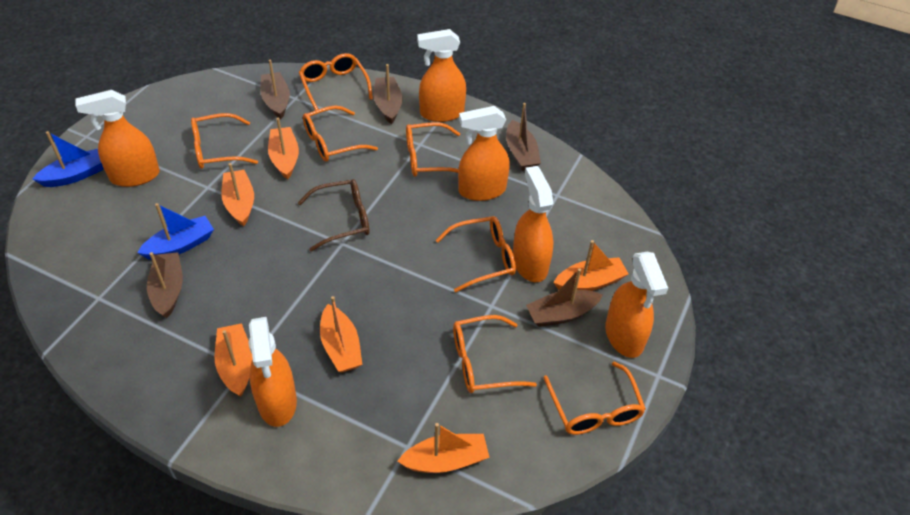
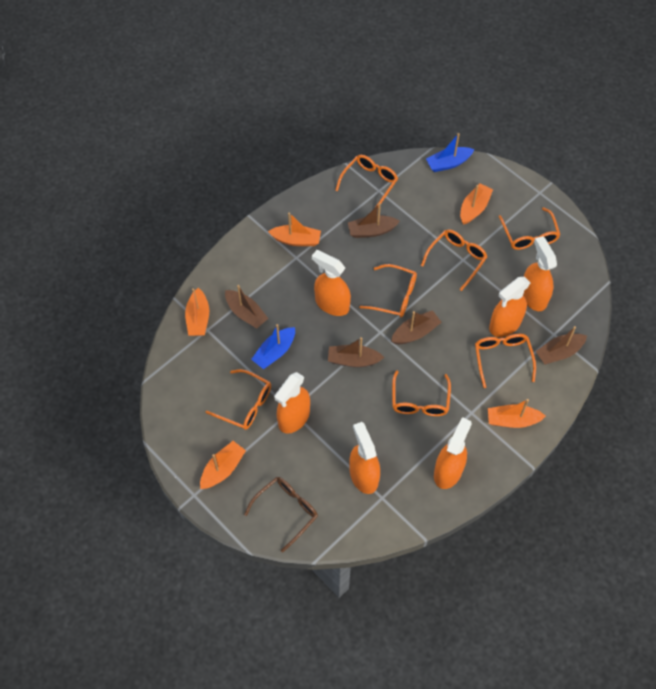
orange boat: 6 -> 5

